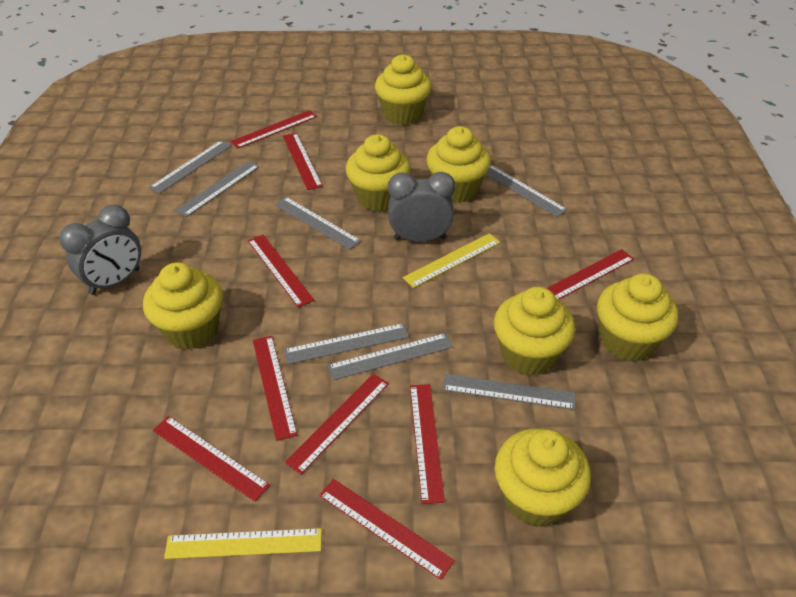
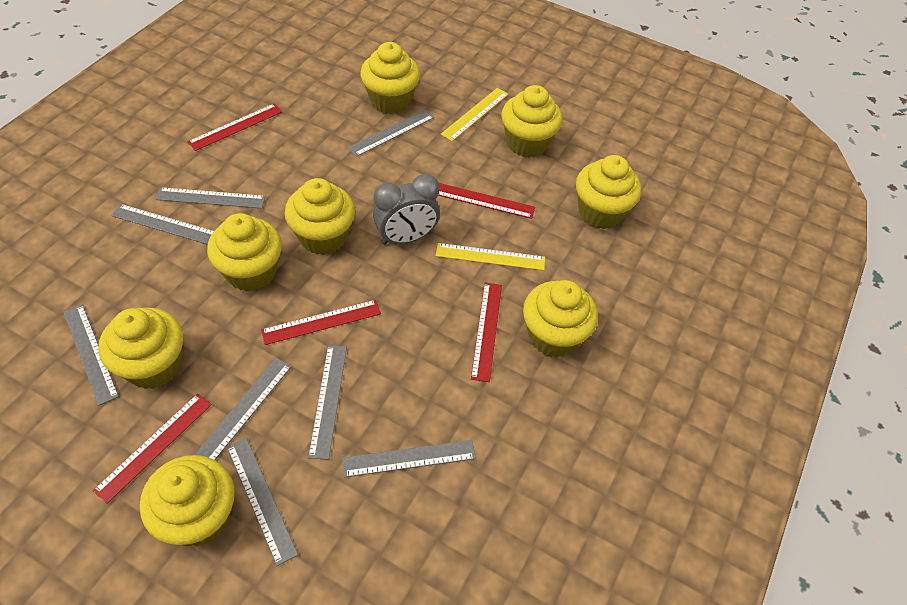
grey clock: 2 -> 1
grey ruler: 7 -> 8
red ruler: 9 -> 5
yellow cupcake: 7 -> 8

